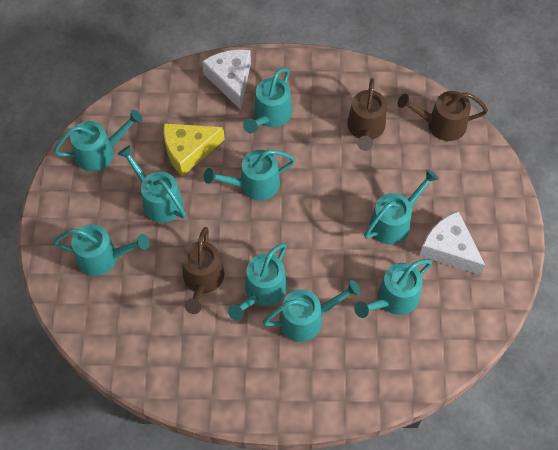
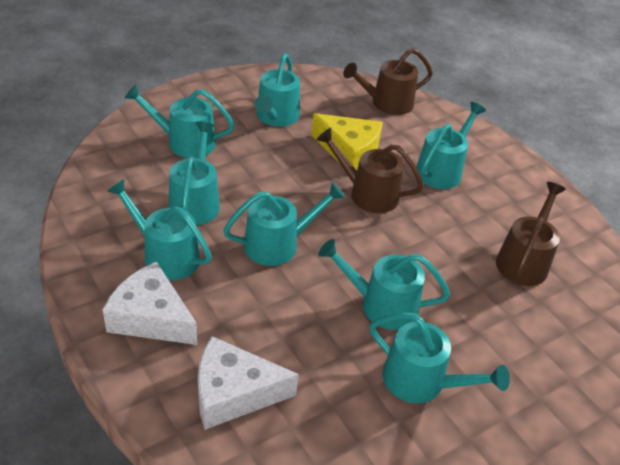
turquoise watering can: 9 -> 8

